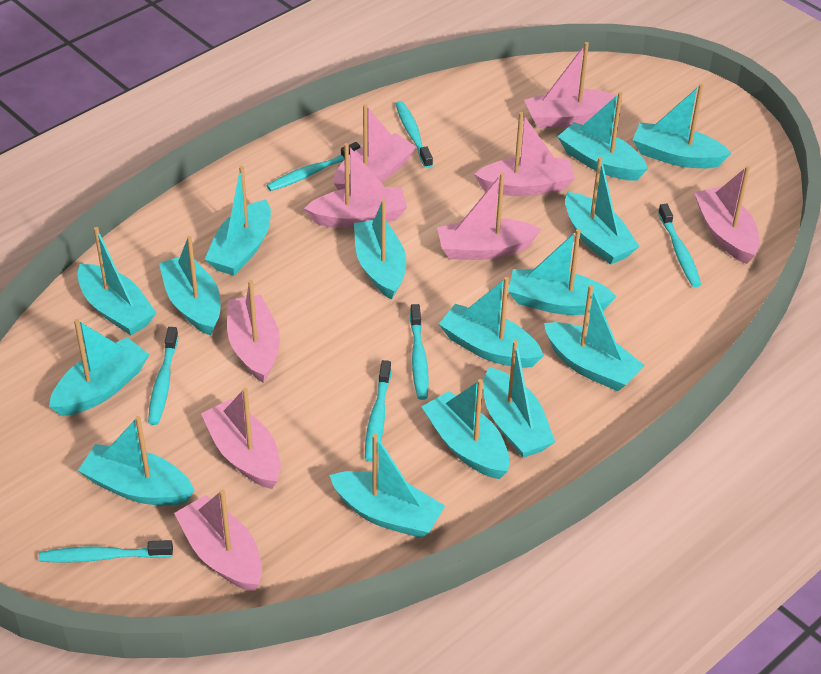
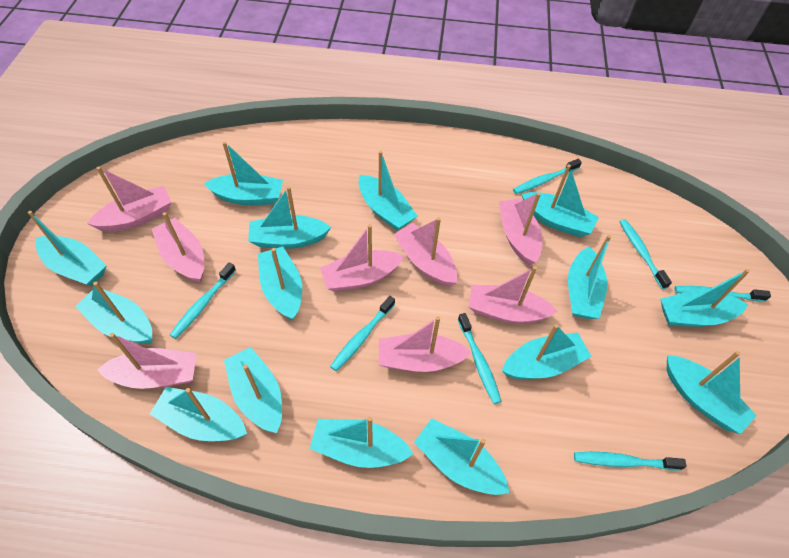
pink boat: 9 -> 8

